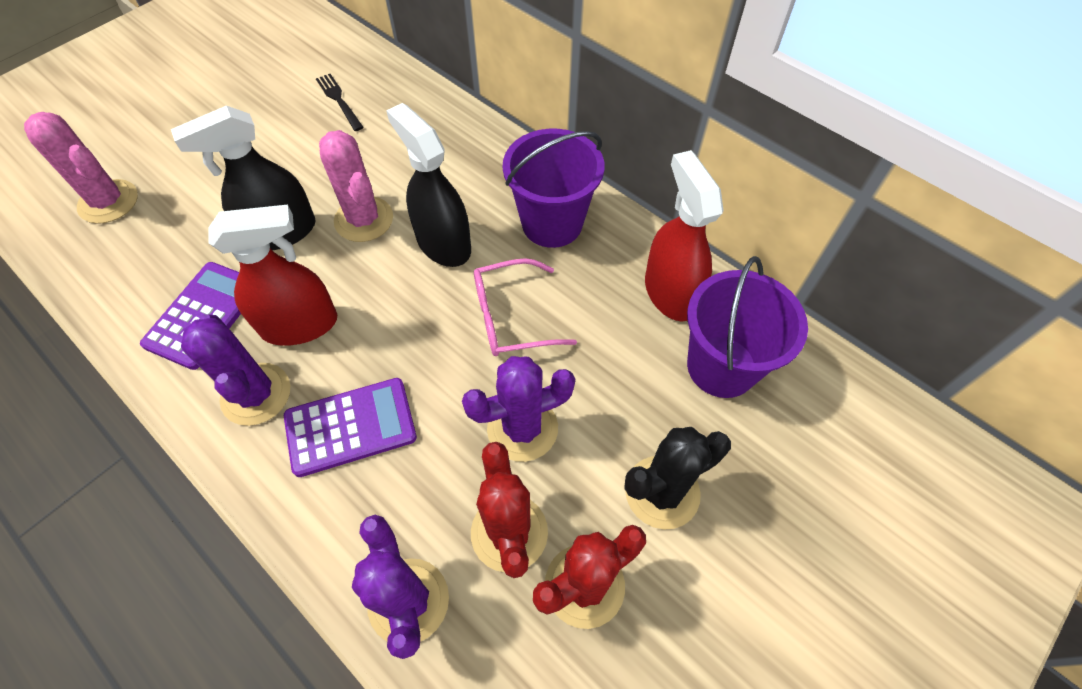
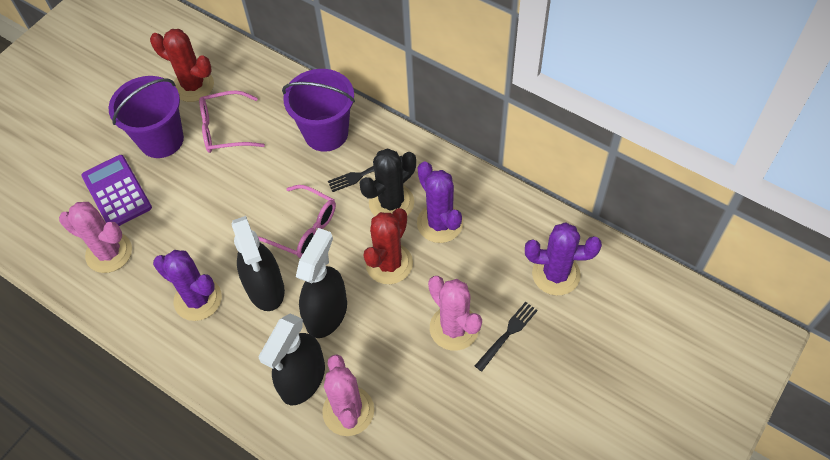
black fork: 1 -> 2
black spray bottle: 2 -> 3
pink cactus: 2 -> 3
pink glasses: 1 -> 2
purple calculator: 2 -> 1
red spray bottle: 2 -> 0

